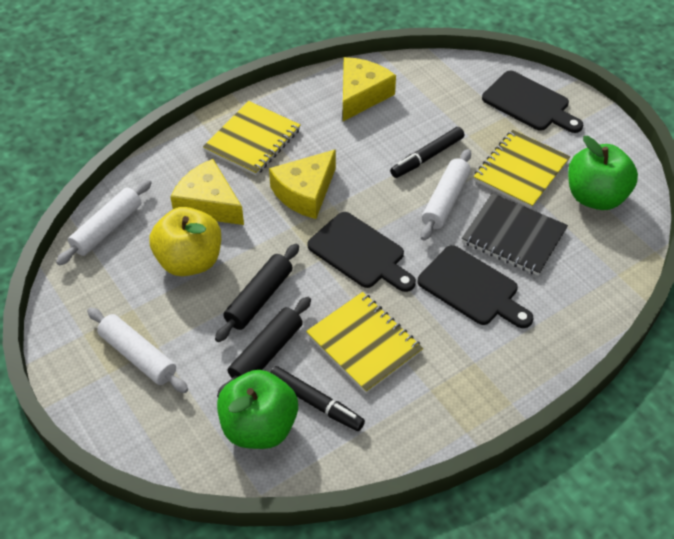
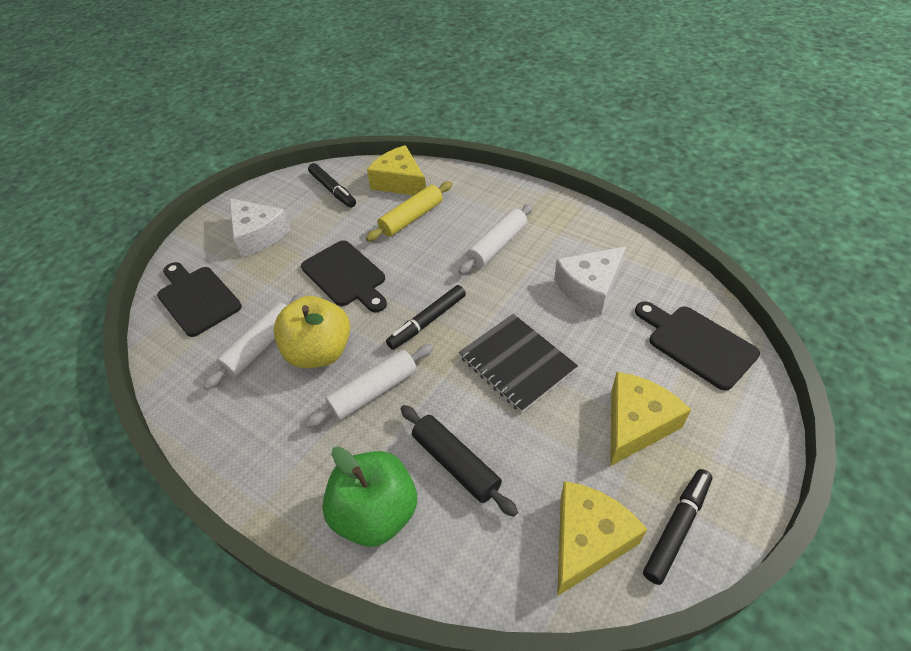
black marker: 2 -> 3
black rolling pin: 2 -> 1
green apple: 2 -> 1
white cheese: 0 -> 2
yellow notebook: 3 -> 0
yellow rolling pin: 0 -> 1

